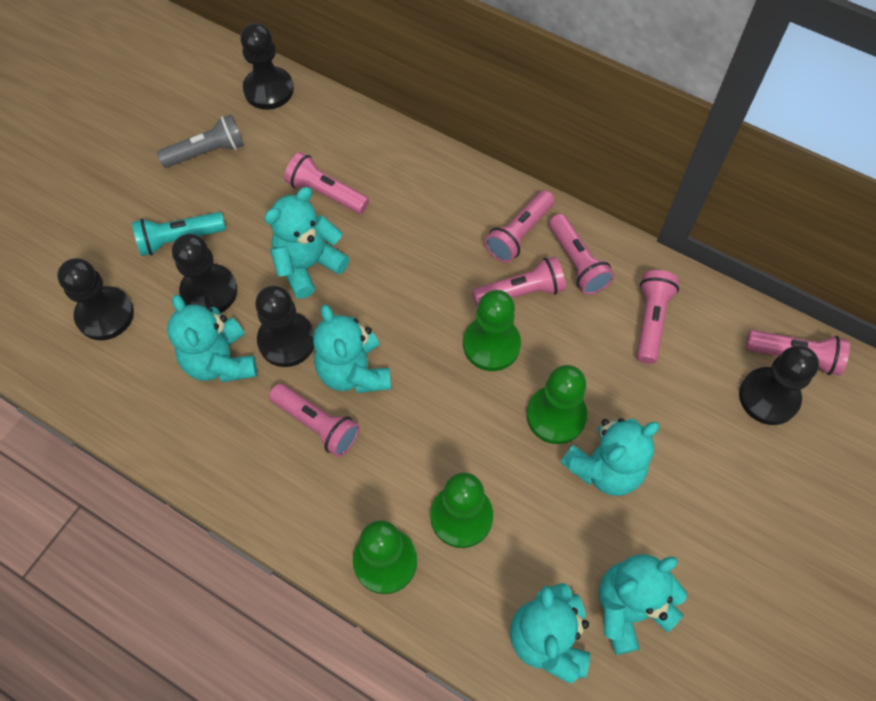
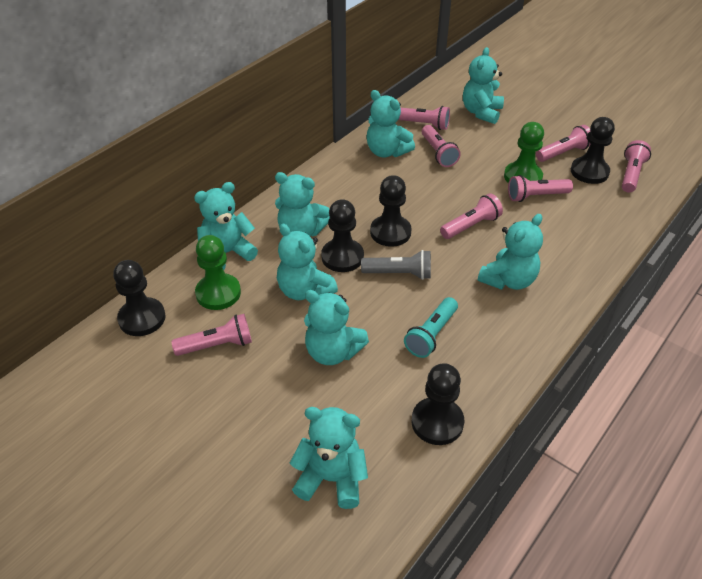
green pawn: 4 -> 2
turquoise teddy bear: 6 -> 8

